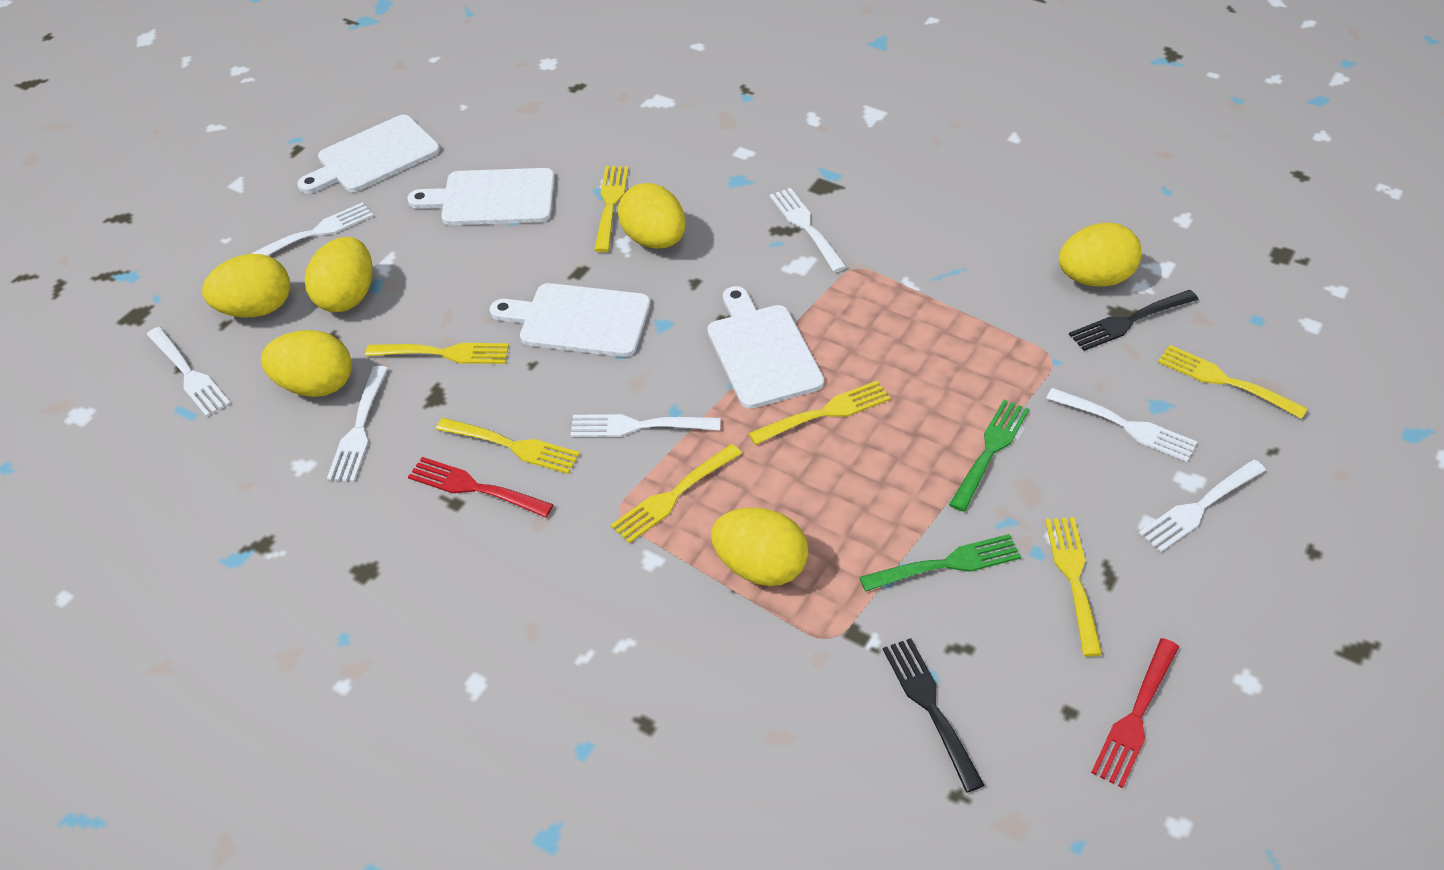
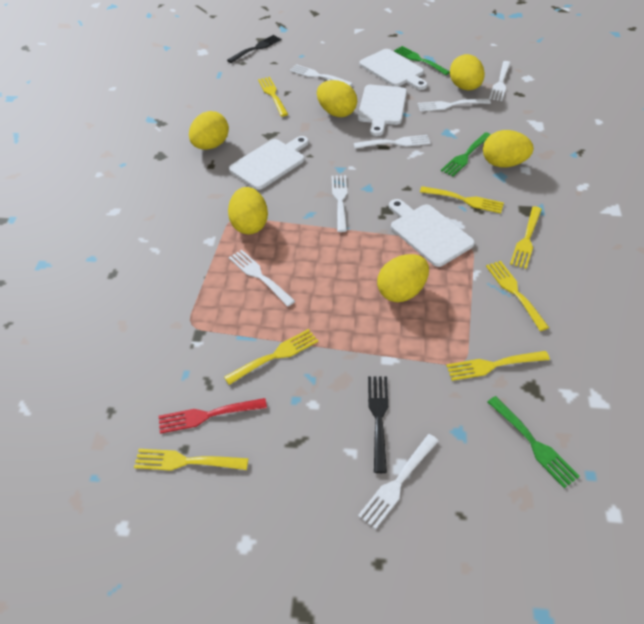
green fork: 2 -> 3
red fork: 2 -> 1

